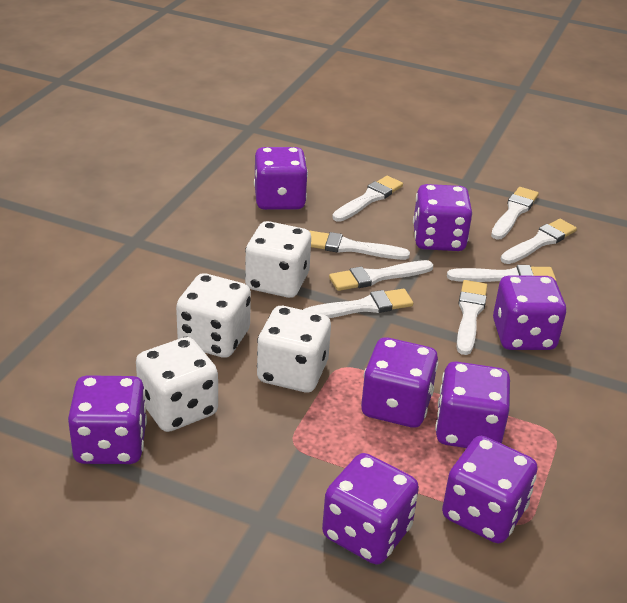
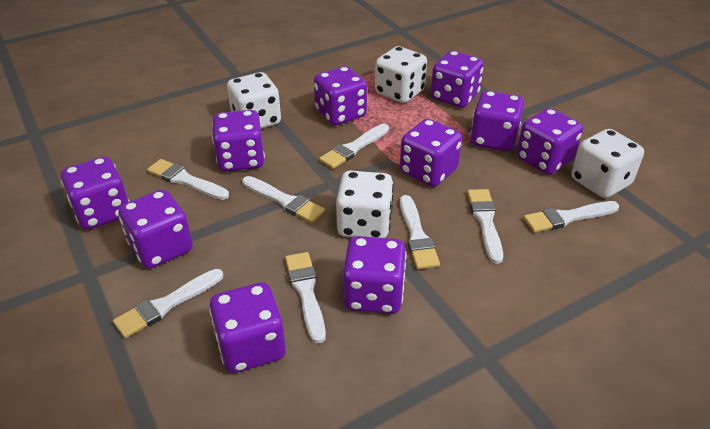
purple dice: 8 -> 10

